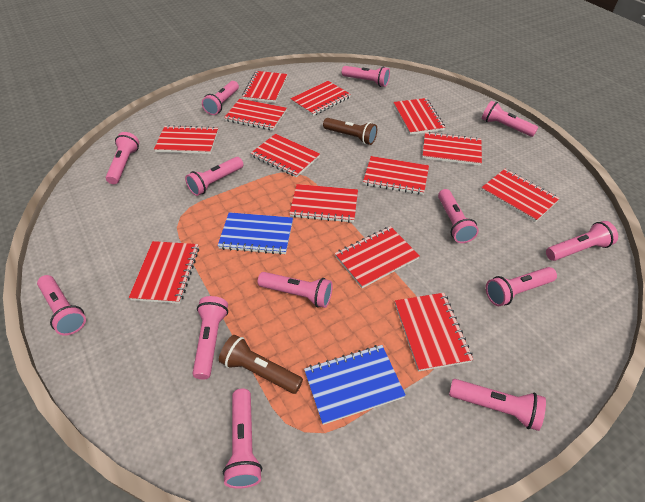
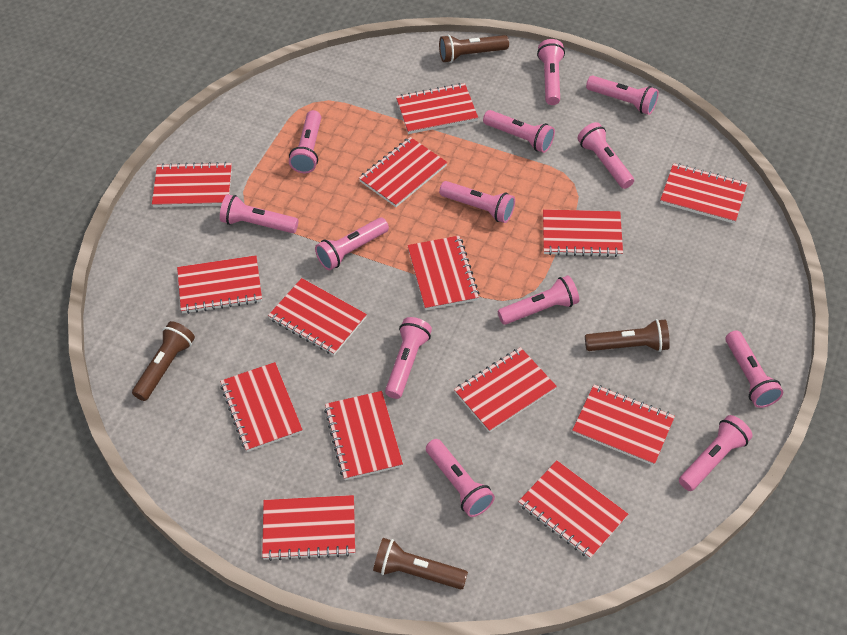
blue notebook: 2 -> 0
brown flashlight: 2 -> 4
red notebook: 13 -> 14

